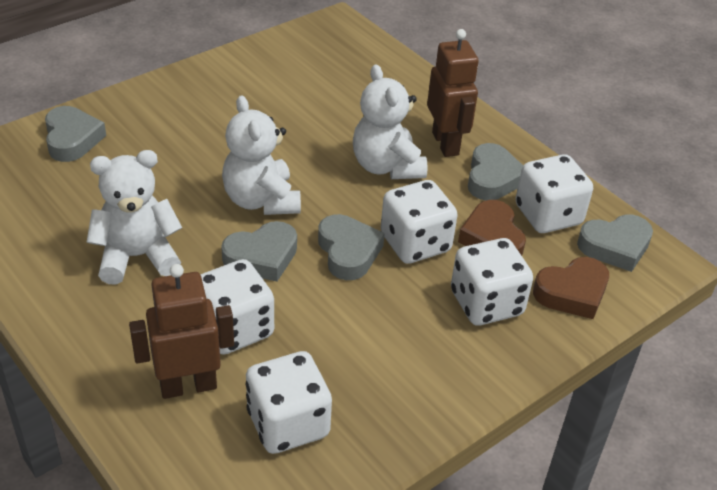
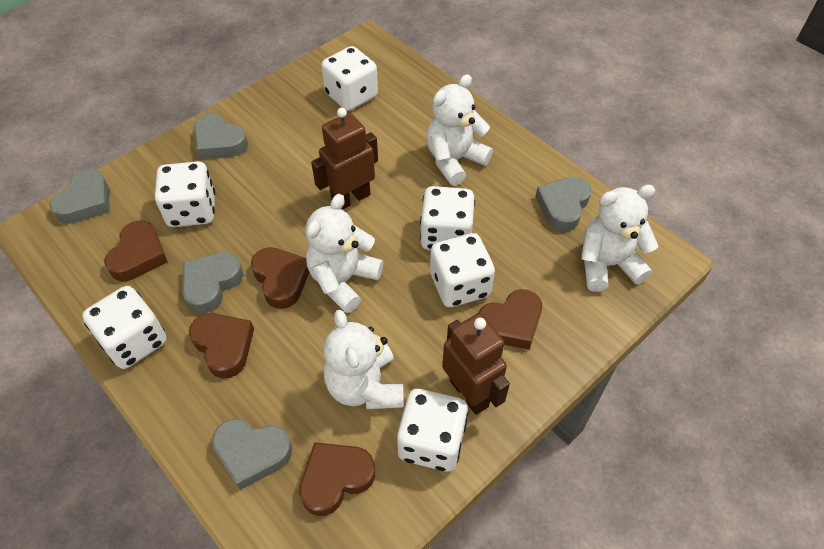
brown heart: 2 -> 5
white dice: 5 -> 6
white teddy bear: 3 -> 4

